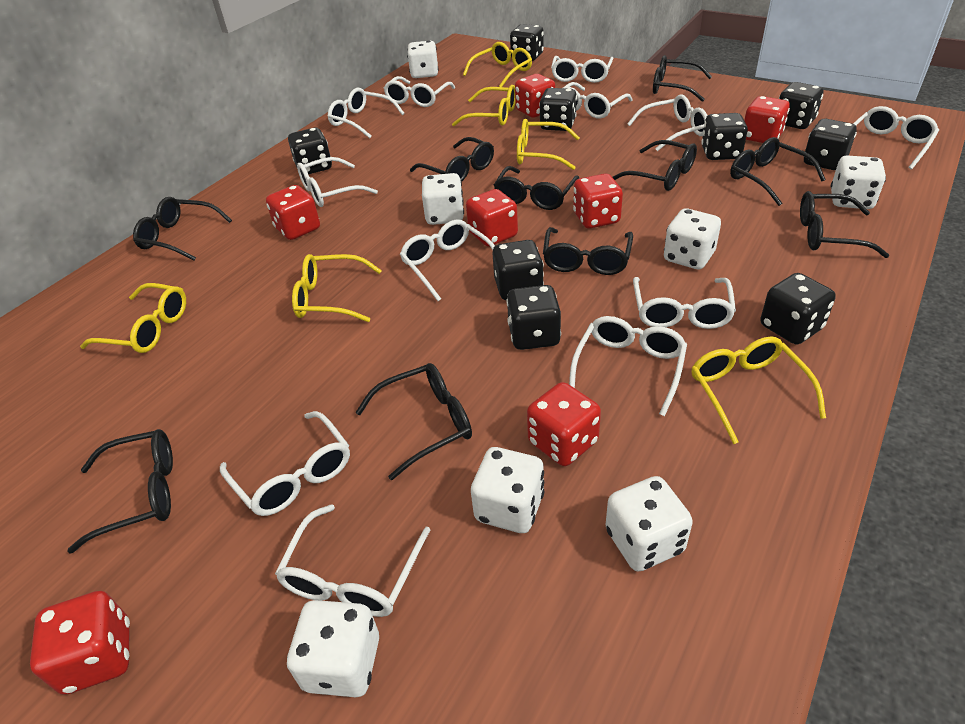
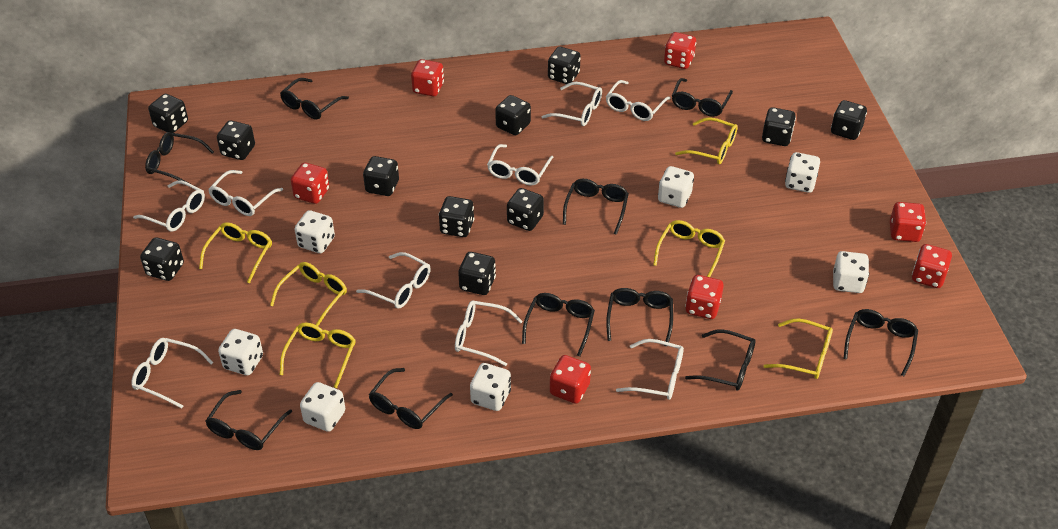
black dice: 9 -> 11
white glasses: 12 -> 9

